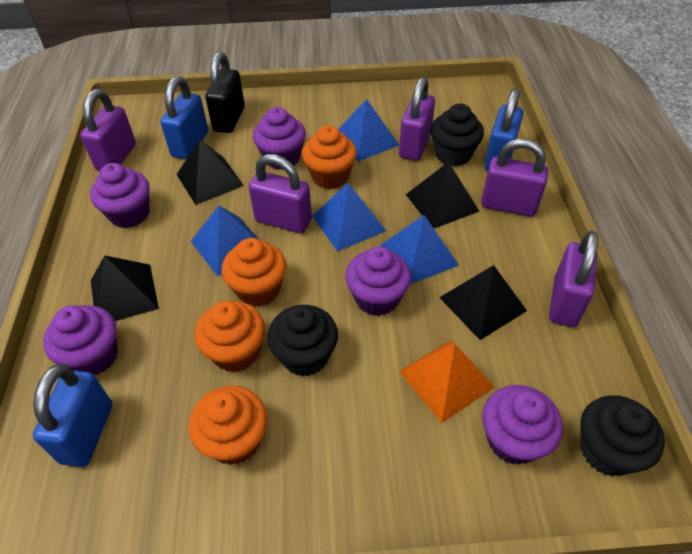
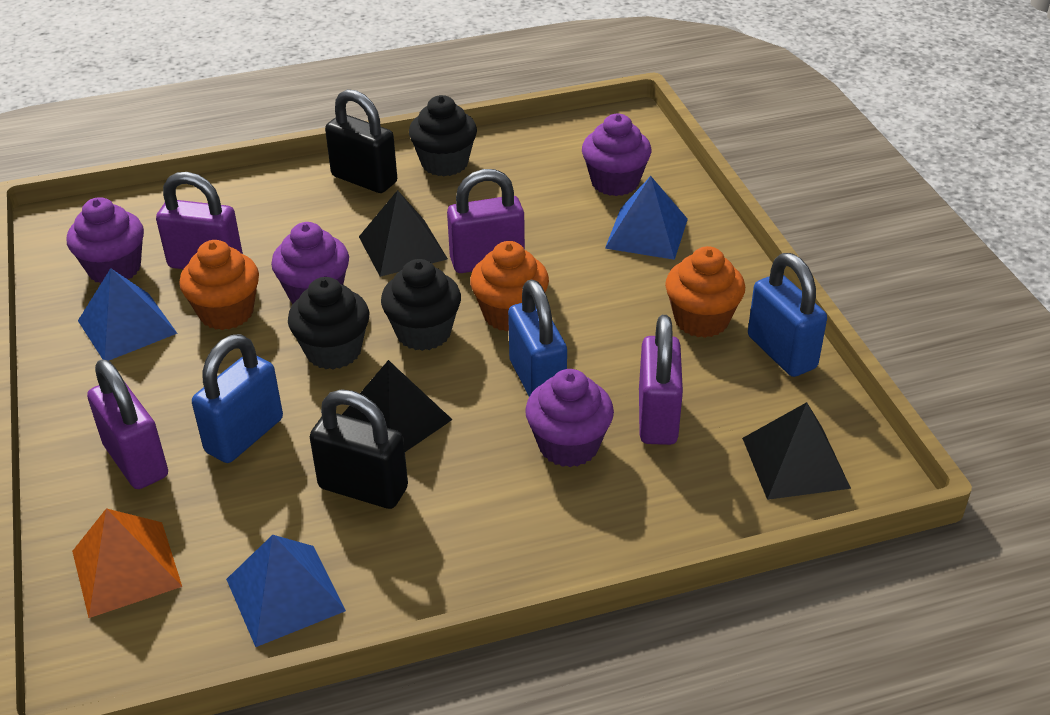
black padlock: 1 -> 2
black pyramid: 4 -> 3
blue pyramid: 4 -> 3
orange cupcake: 4 -> 3
purple cupcake: 5 -> 4
purple padlock: 5 -> 4

